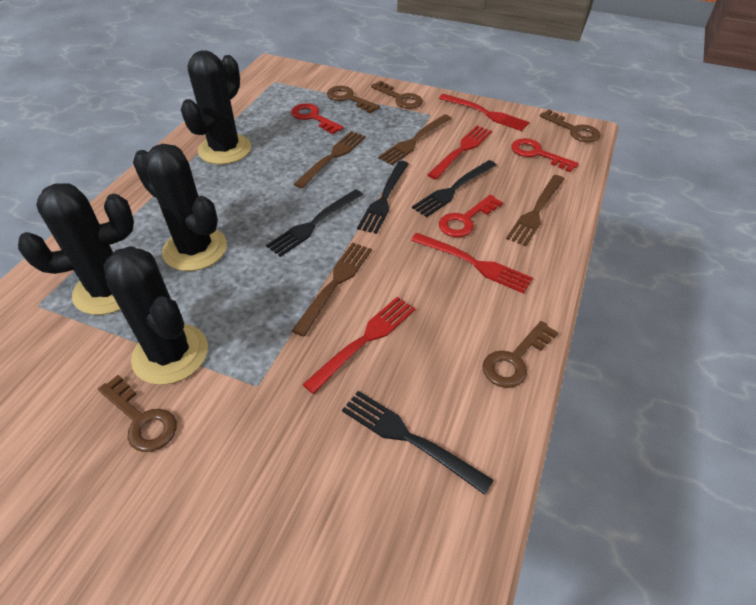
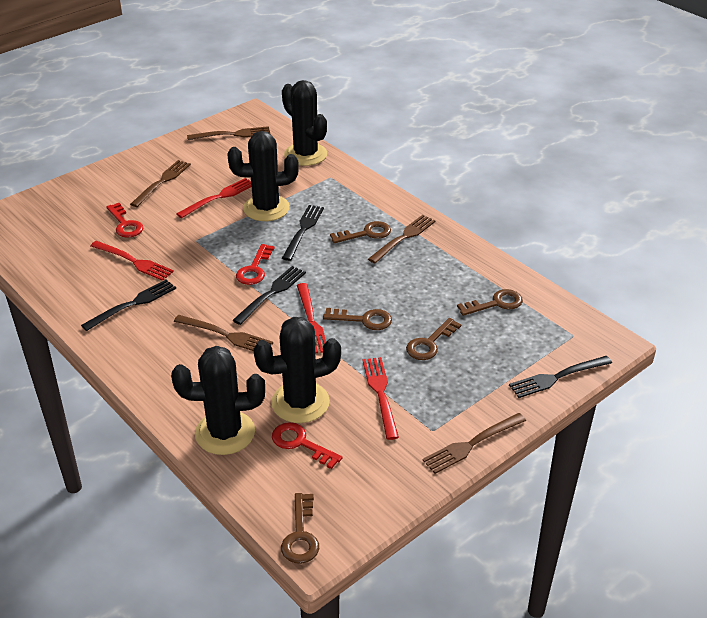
brown fork: 4 -> 5

